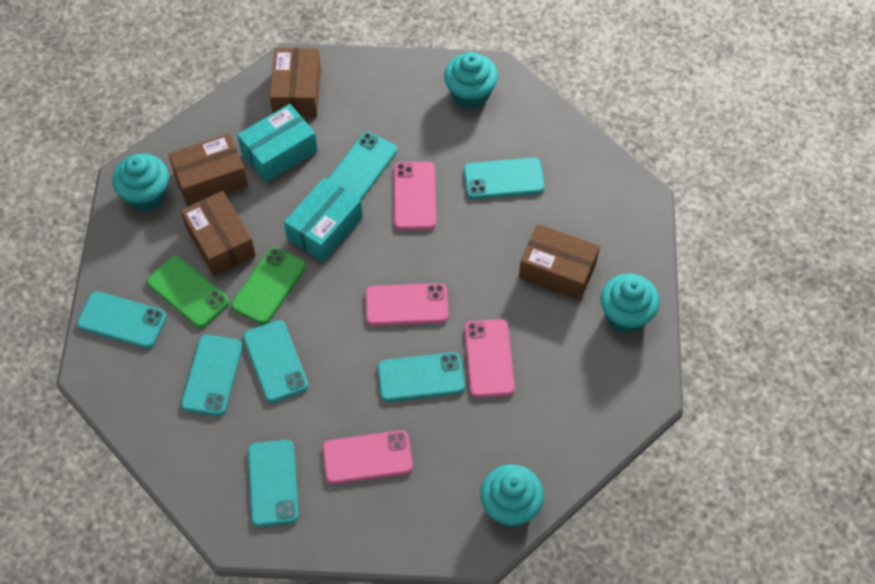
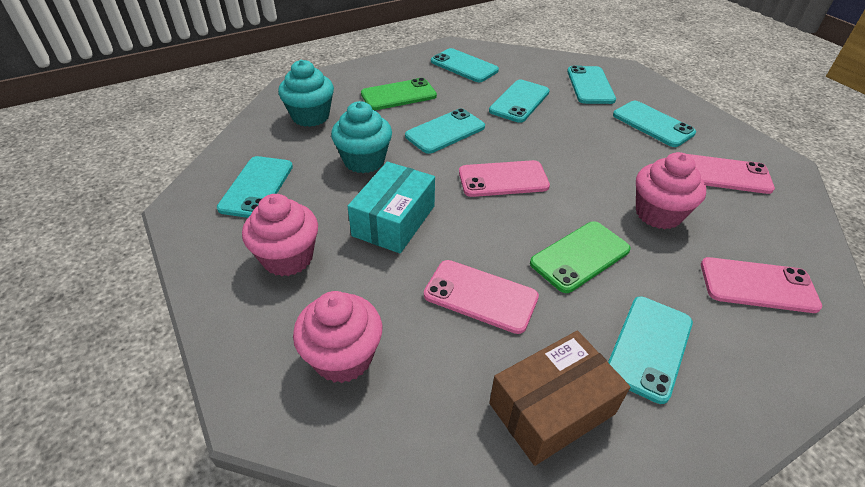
brown box: 4 -> 1
pink cupcake: 0 -> 3
turquoise box: 2 -> 1
turquoise cupcake: 4 -> 2

